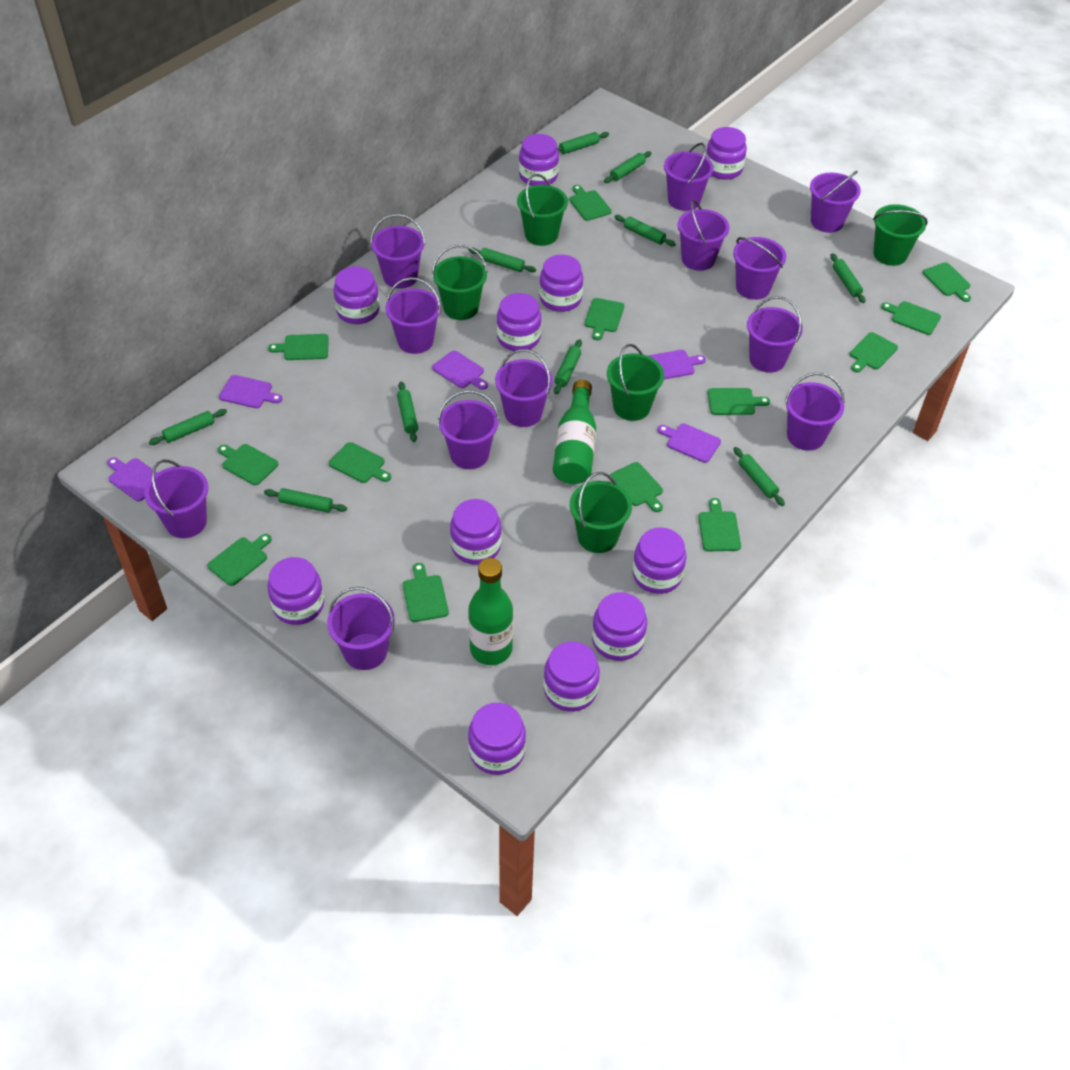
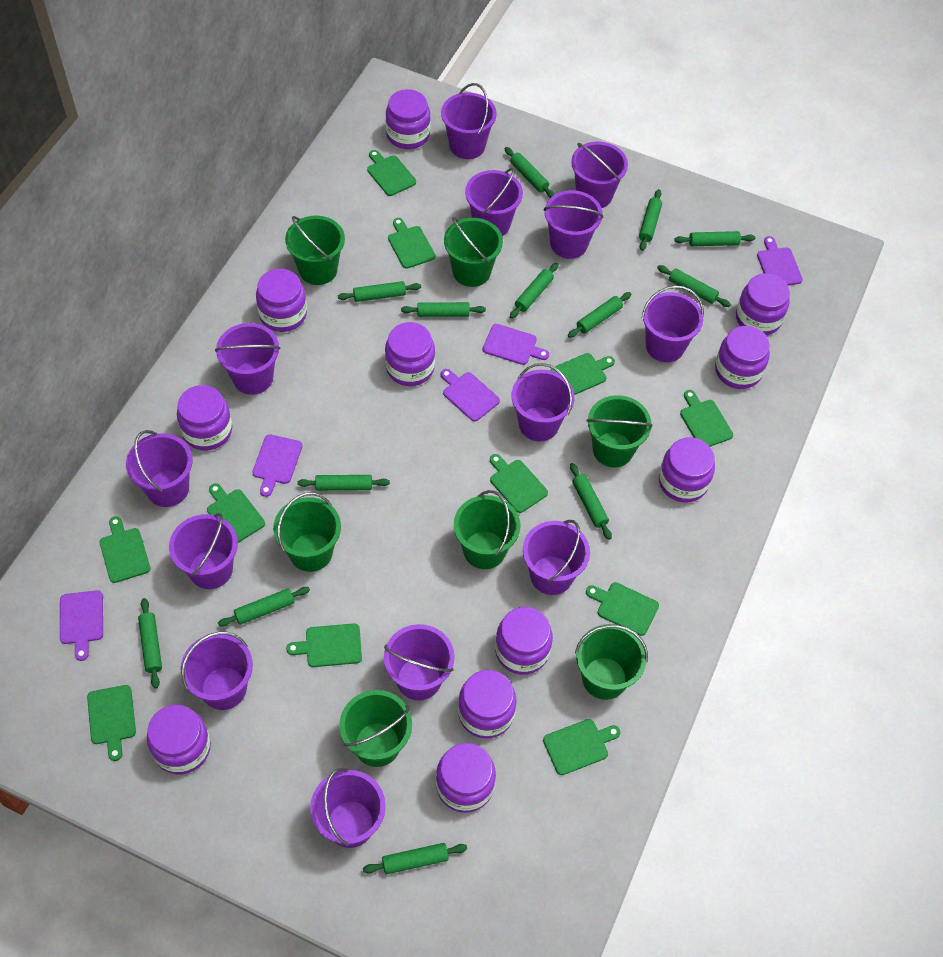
green bottle: 2 -> 0
green bucket: 5 -> 7
green cutting board: 13 -> 11
green rolling pin: 10 -> 13
purple bucket: 12 -> 13

